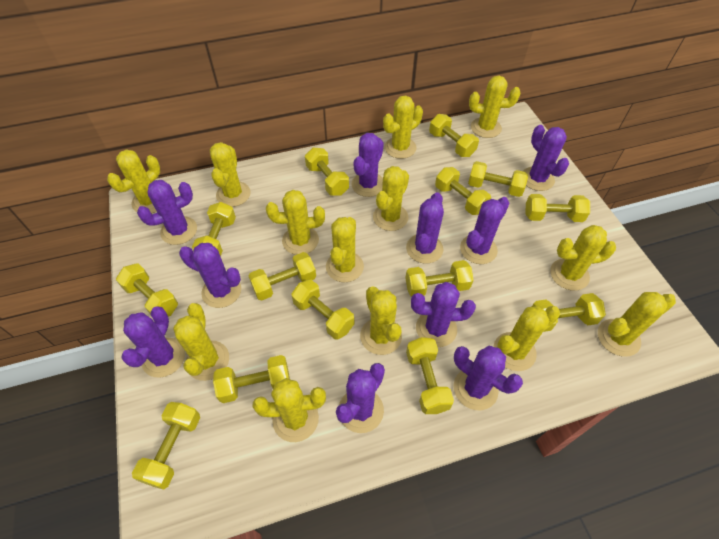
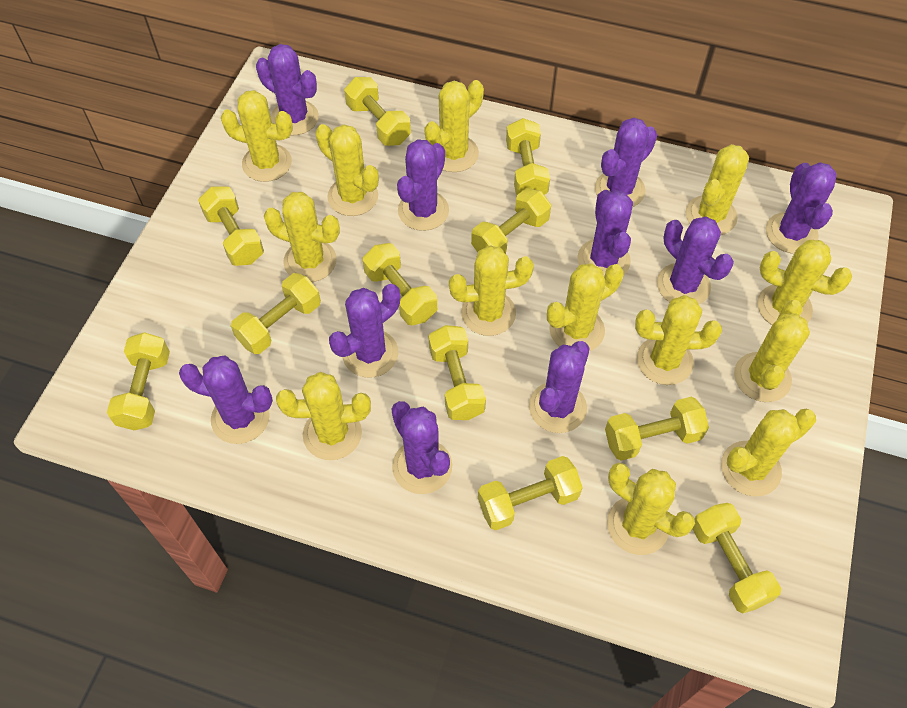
yellow dumbbell: 14 -> 11

